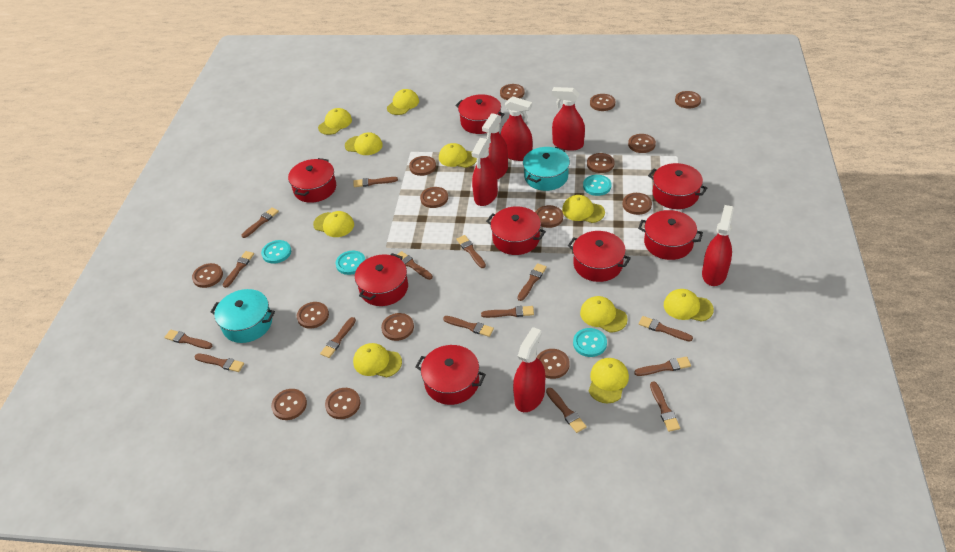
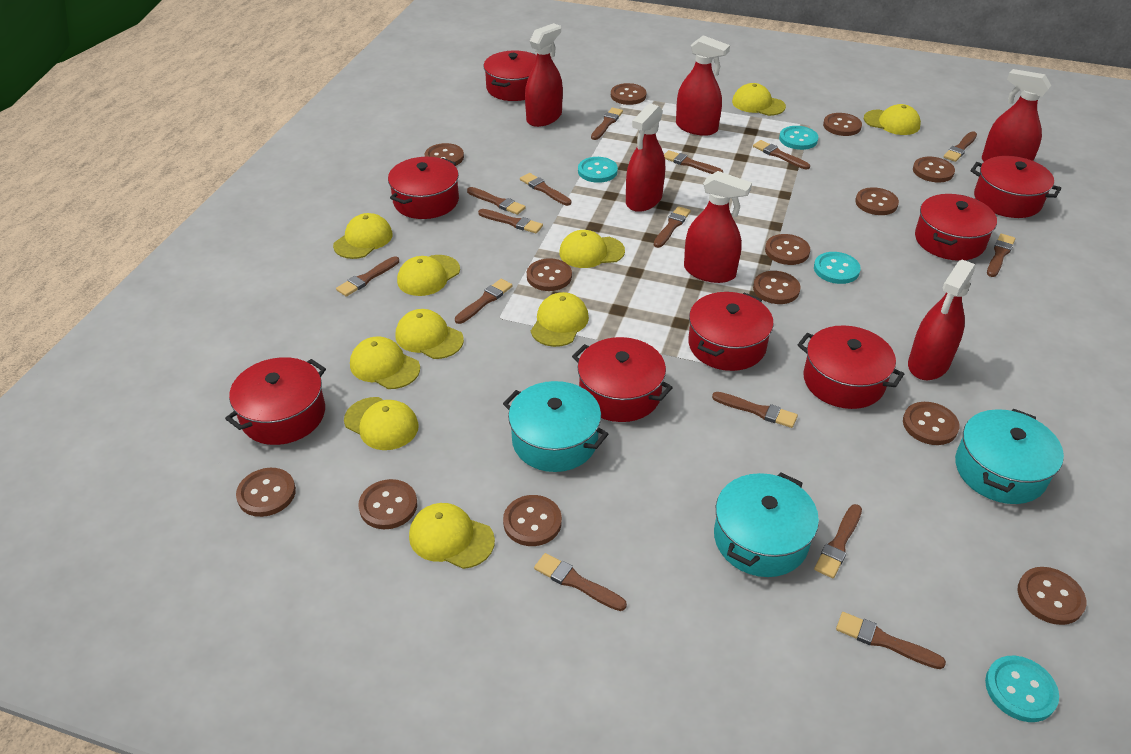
brown button: 15 -> 13
turquoise pot: 2 -> 3

